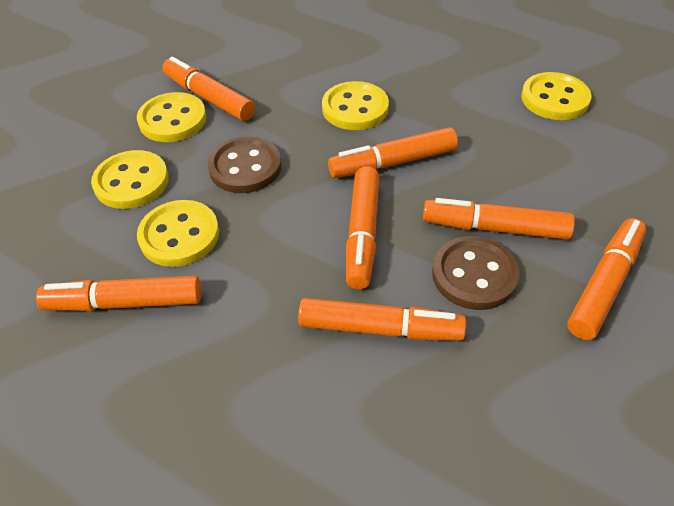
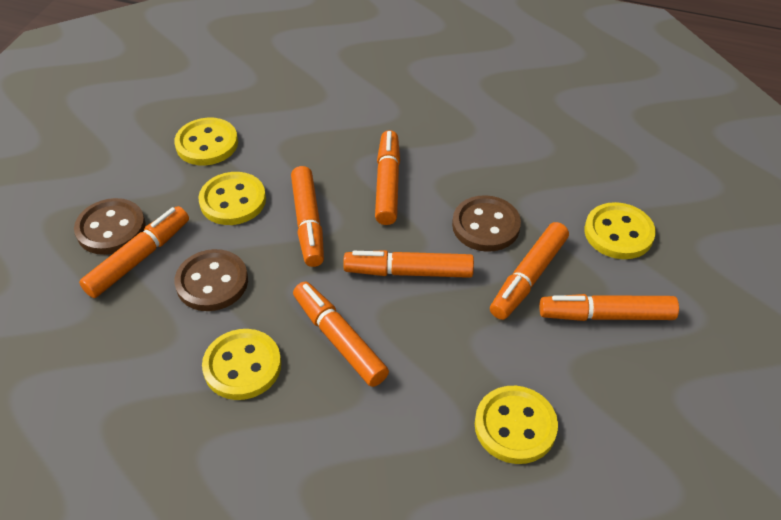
brown button: 2 -> 3

